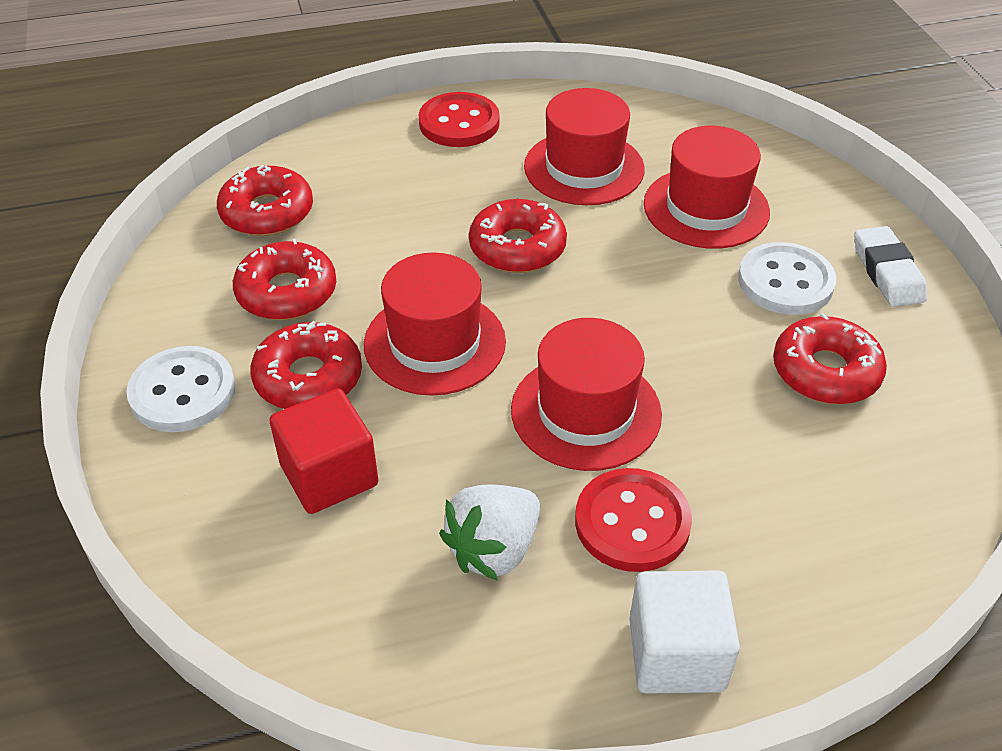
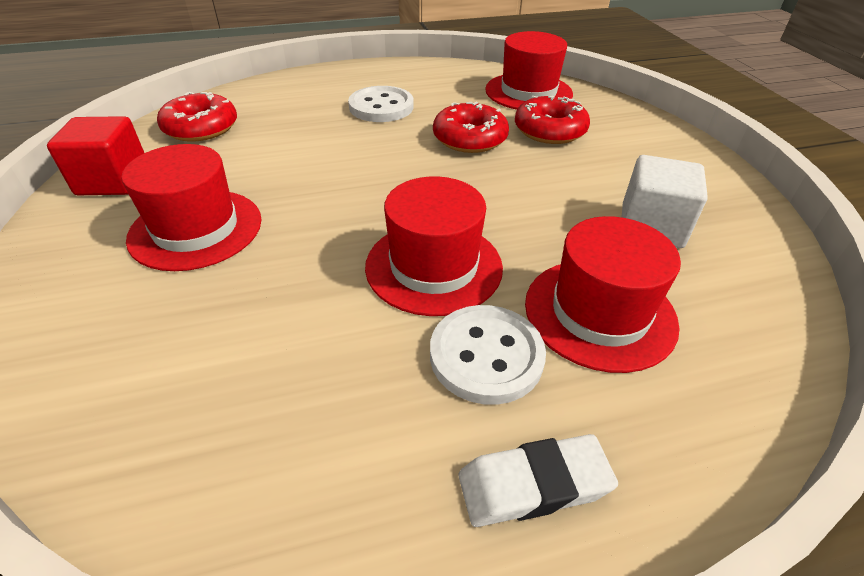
red button: 2 -> 0
red donut: 5 -> 3
white strawberry: 1 -> 0

